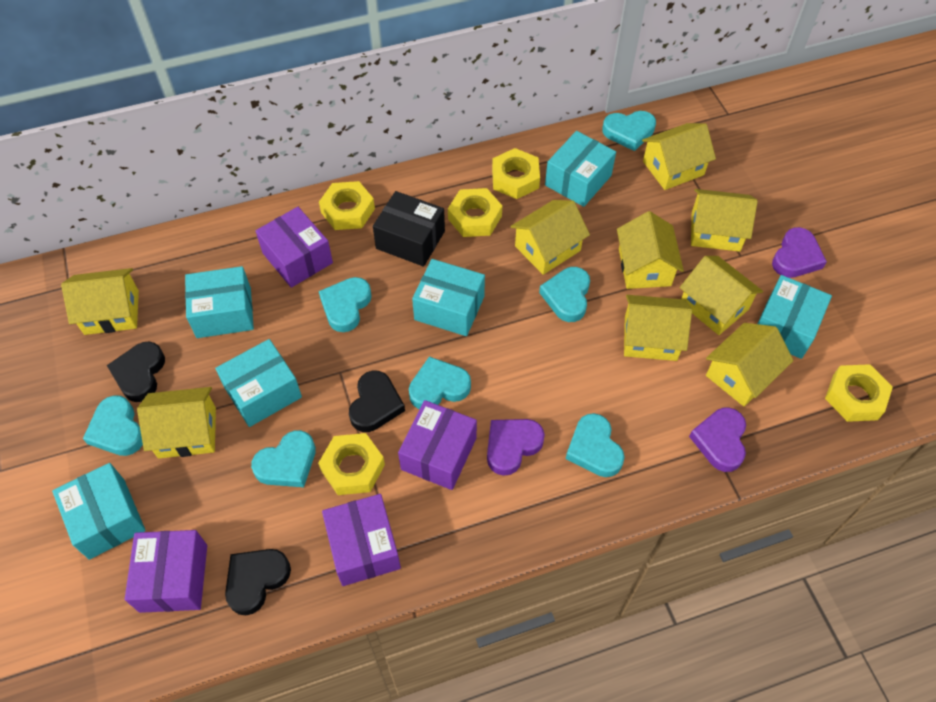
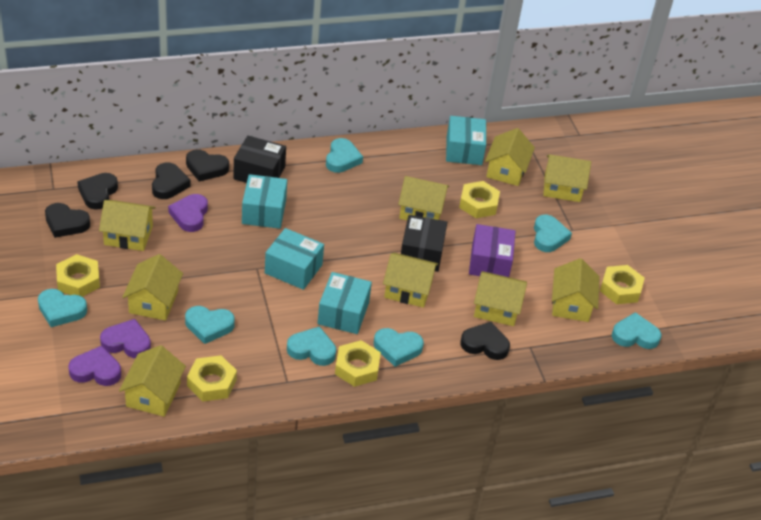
black box: 1 -> 2
black heart: 3 -> 5
purple box: 4 -> 1
turquoise box: 6 -> 4

